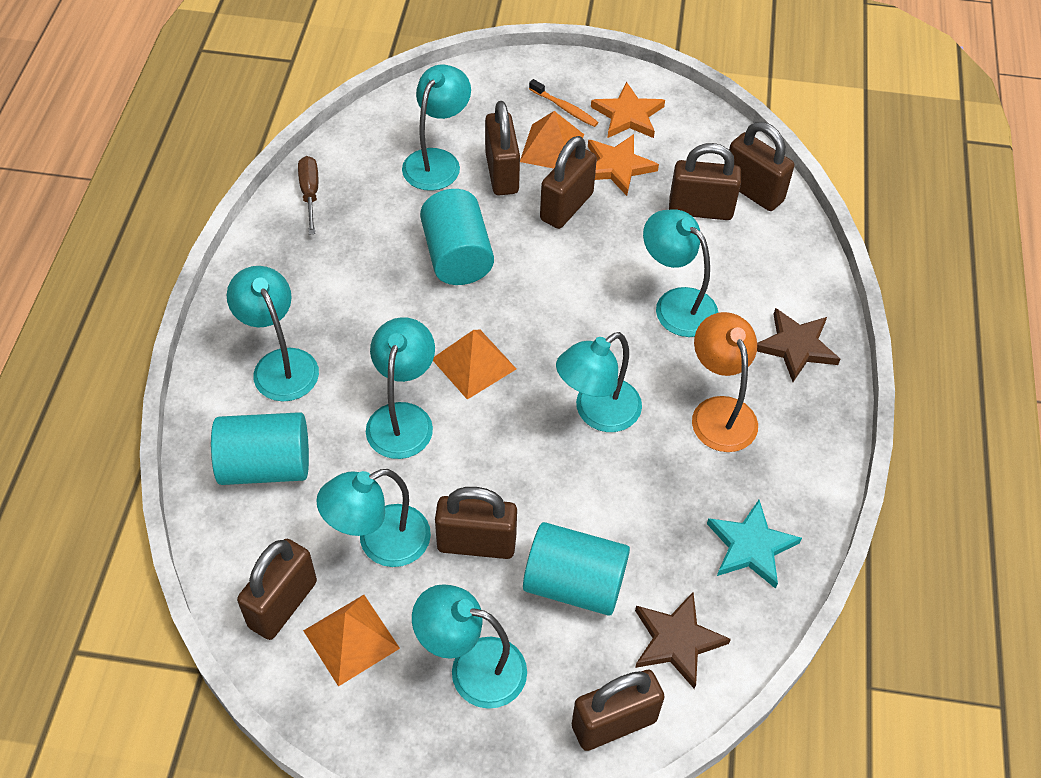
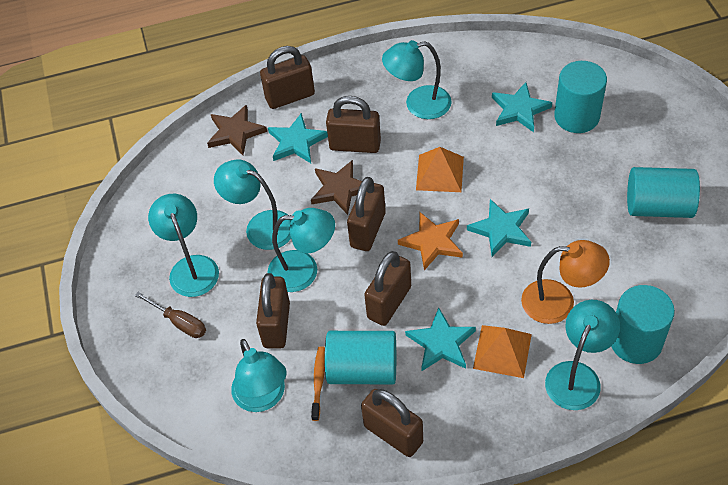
brown padlock: 7 -> 6
orange pyramid: 3 -> 2
orange star: 2 -> 1
turquoise cylinder: 3 -> 4
turquoise lamp: 7 -> 6
turquoise star: 1 -> 4

